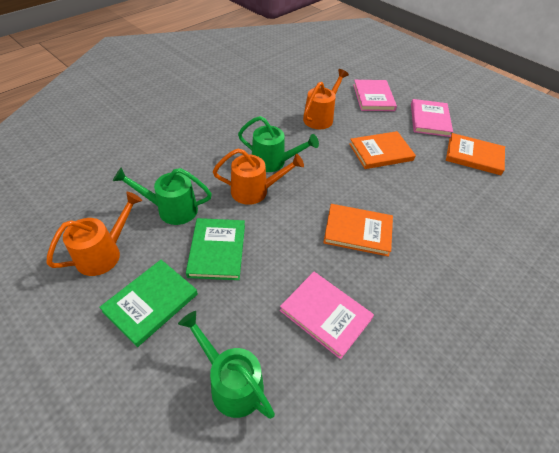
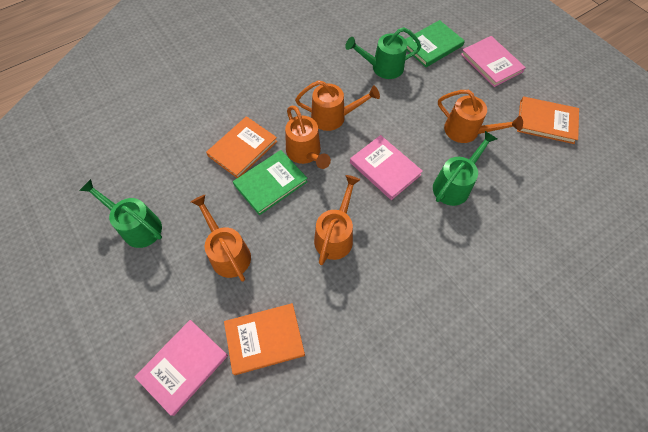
orange watering can: 3 -> 5

